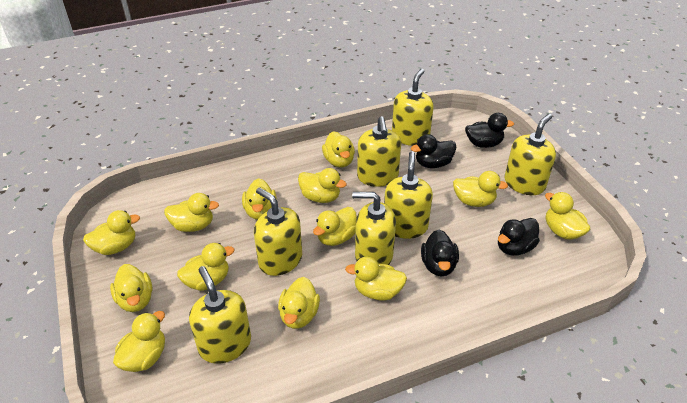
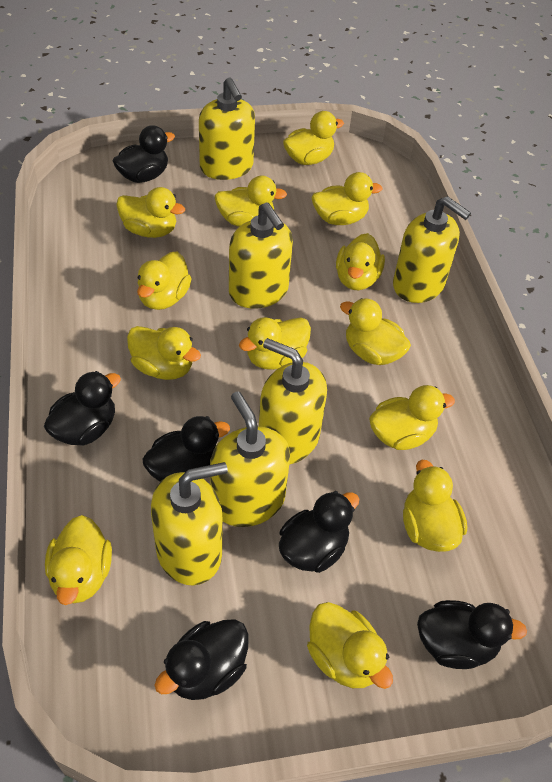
black duck: 4 -> 6
yellow soap dispenser: 7 -> 6

